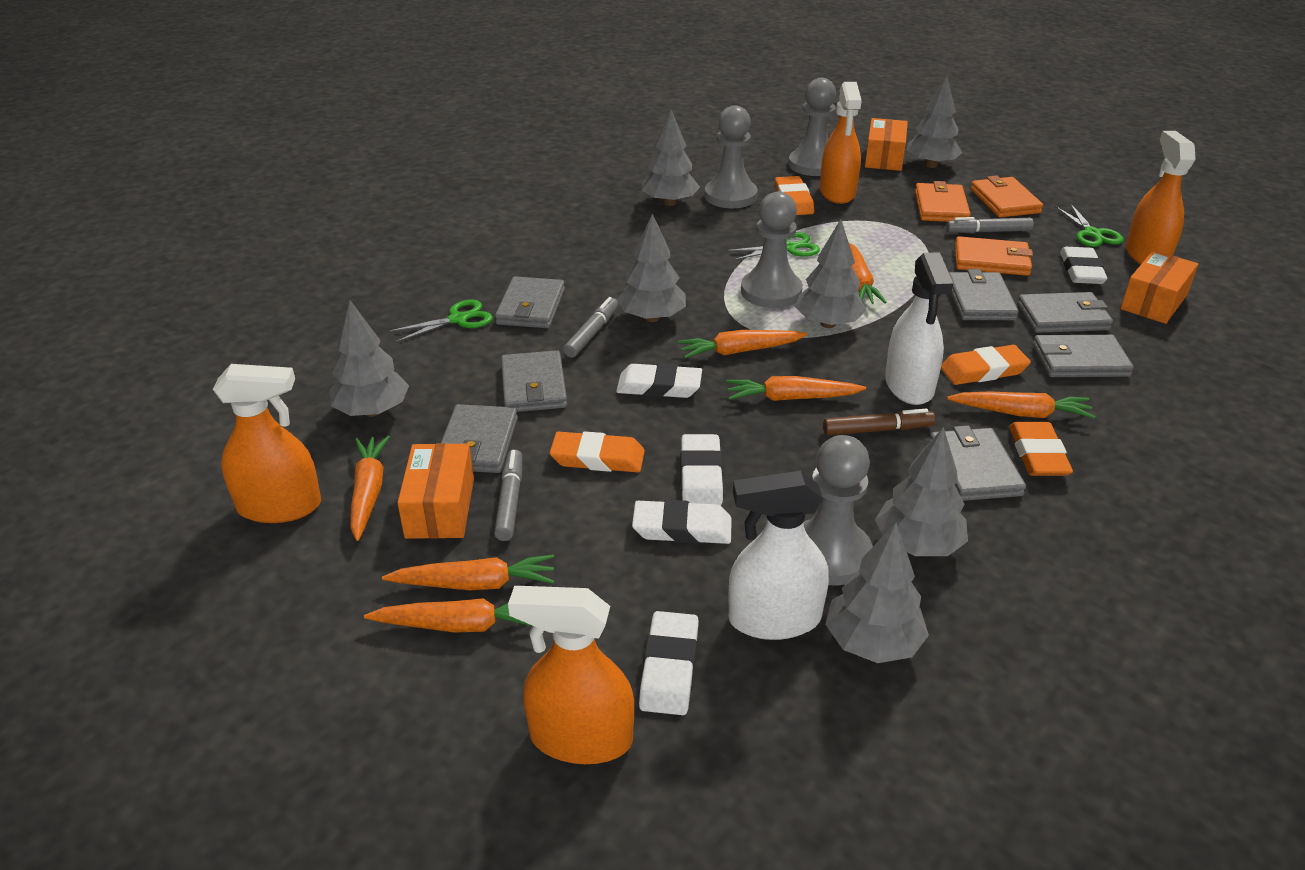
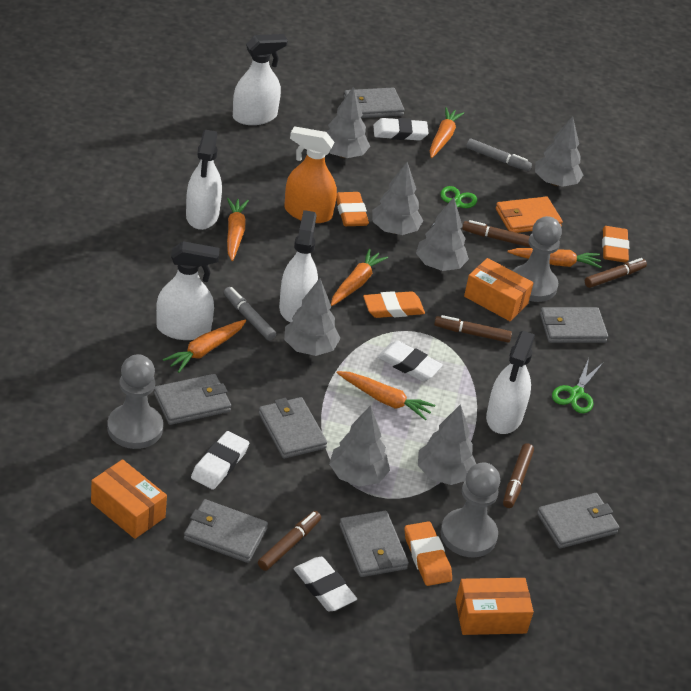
brown marker: 1 -> 5
green scissors: 3 -> 2
grey marker: 3 -> 2
grey pawn: 4 -> 3
orange carrot: 7 -> 6
orange spray bottle: 4 -> 1
orange wallet: 3 -> 1
white eraser: 5 -> 4
white spray bottle: 2 -> 5

